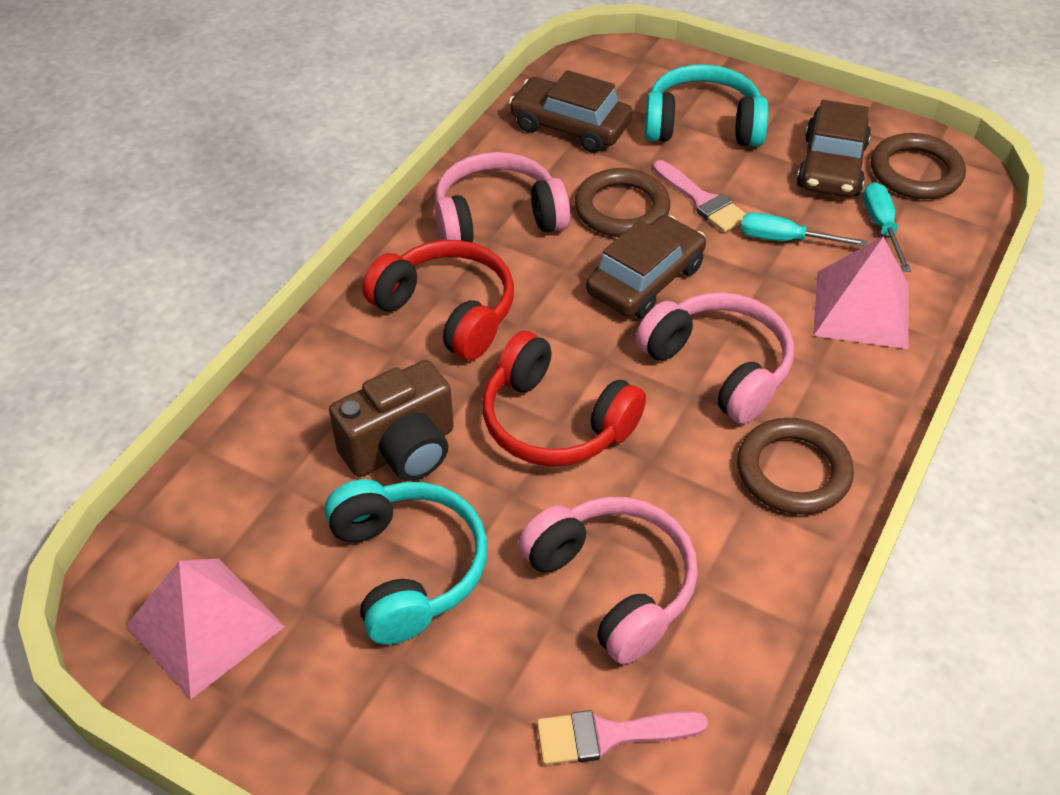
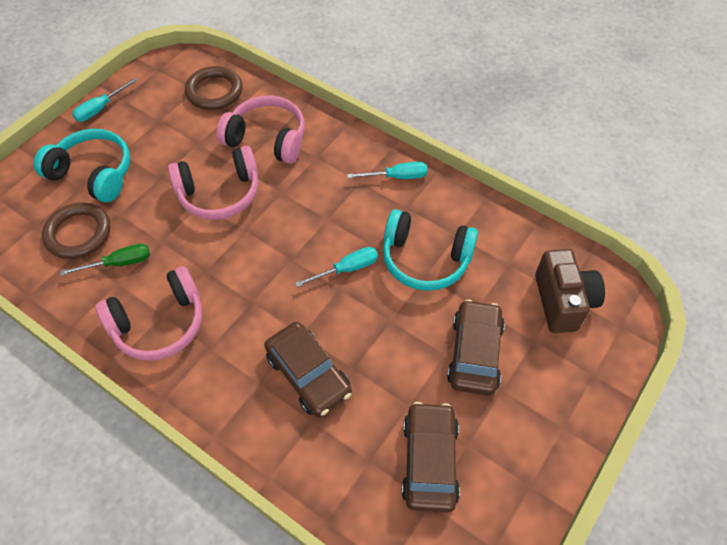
brown ring: 3 -> 2
green screwdriver: 0 -> 1
pink brush: 2 -> 0
pink pyramid: 2 -> 0
red headphones: 2 -> 0
turquoise screwdriver: 2 -> 3

